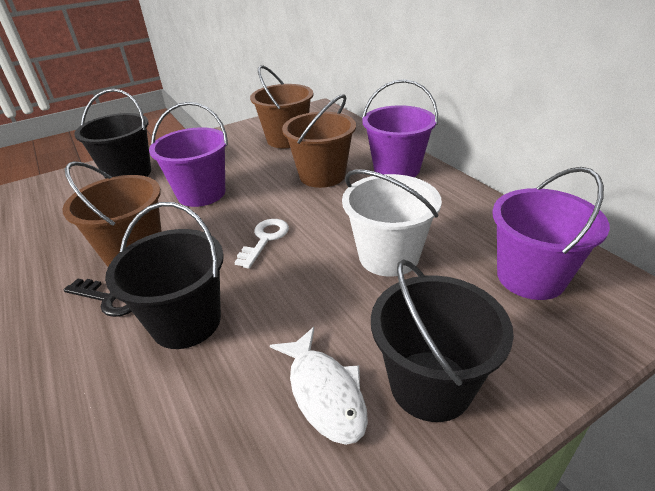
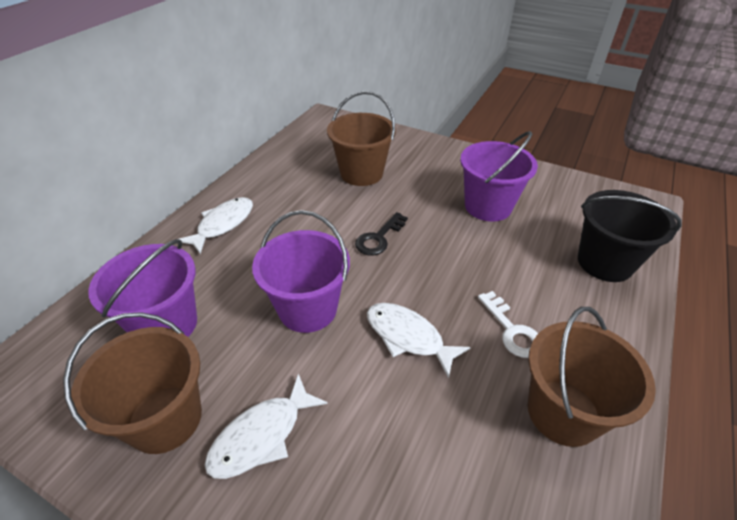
black bucket: 3 -> 1
white bucket: 1 -> 0
white fish: 1 -> 3

